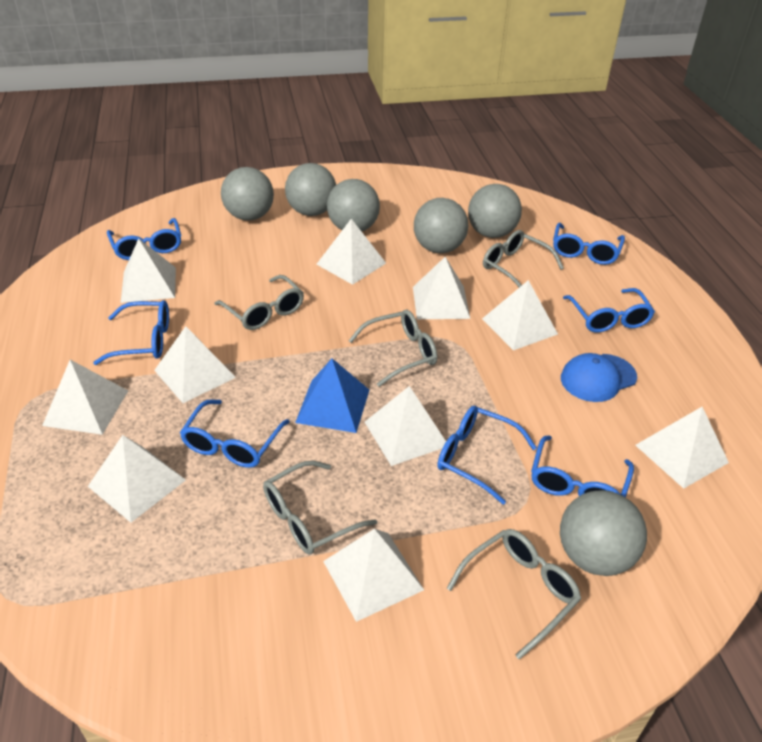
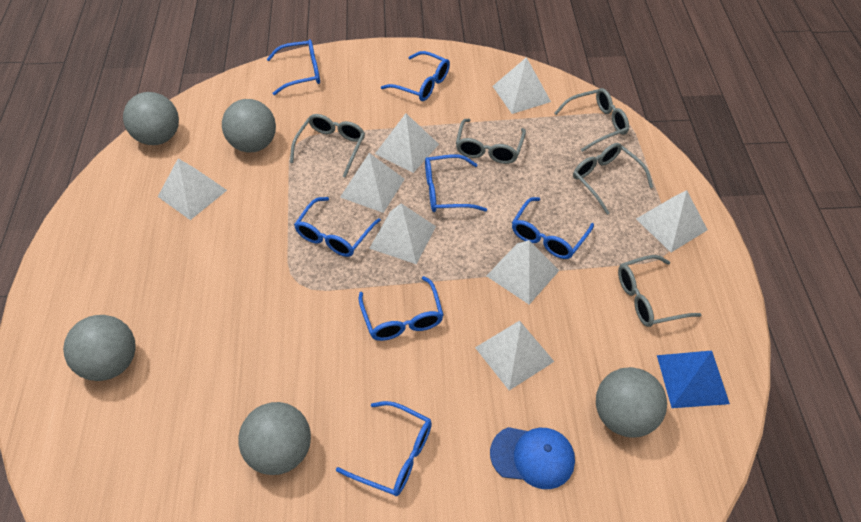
grey ball: 6 -> 5
white pyramid: 10 -> 8

